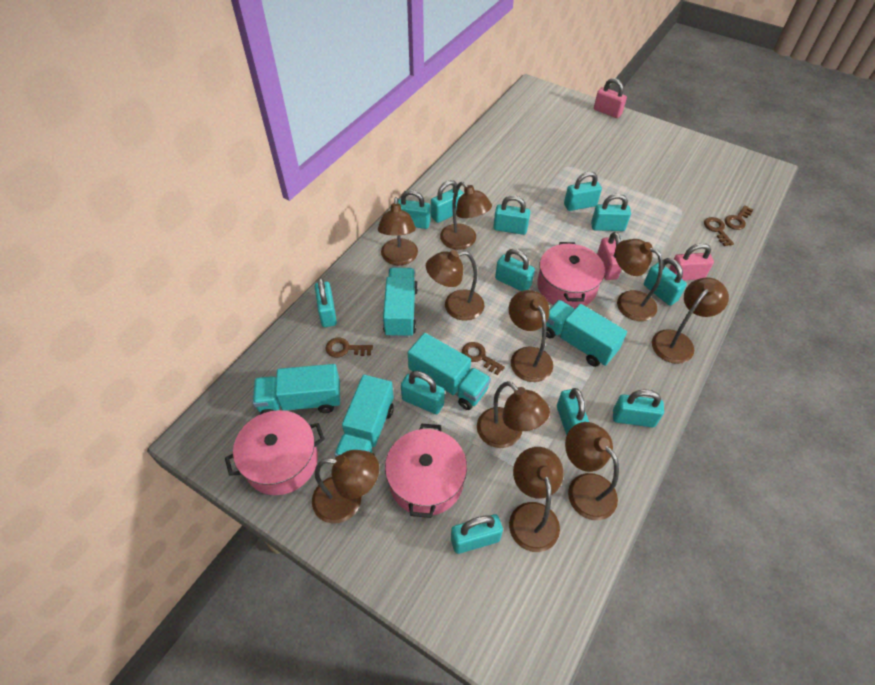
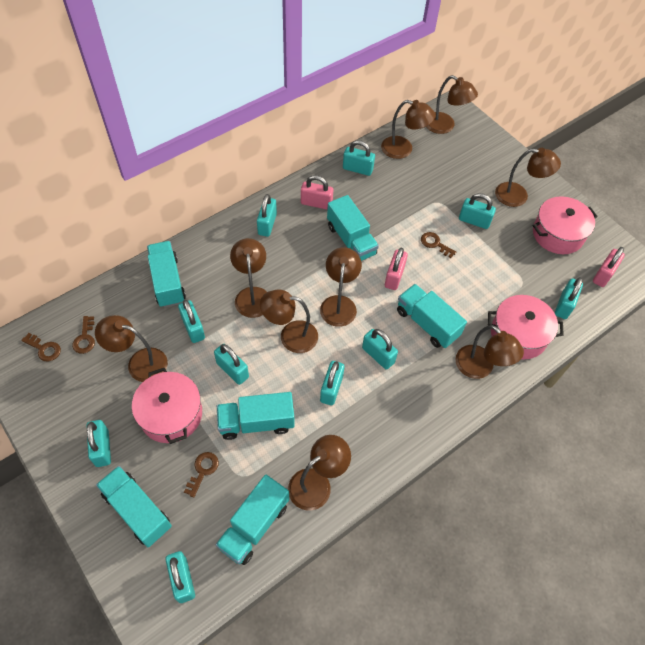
brown lamp: 10 -> 9
turquoise padlock: 12 -> 10
turquoise truck: 5 -> 6

